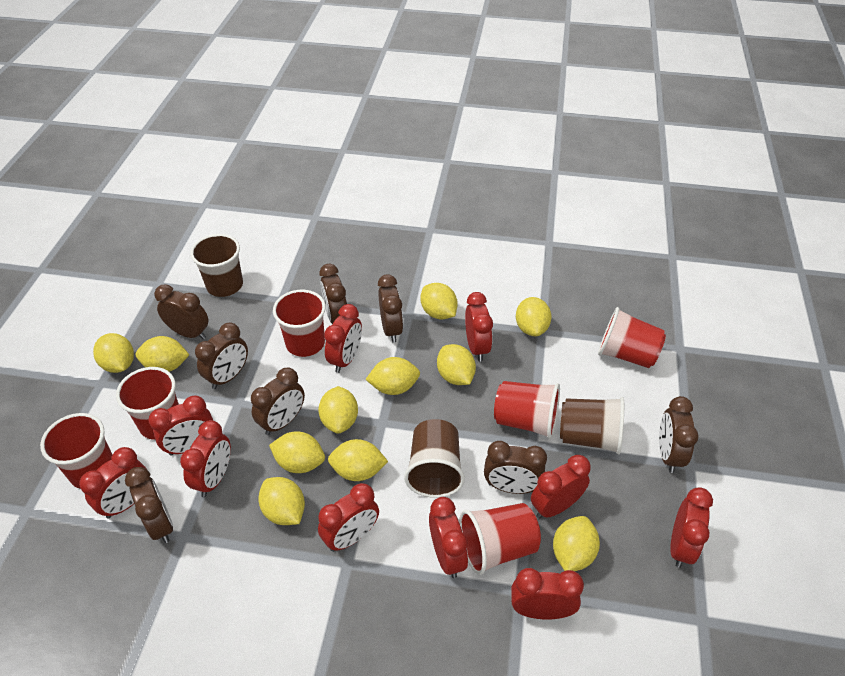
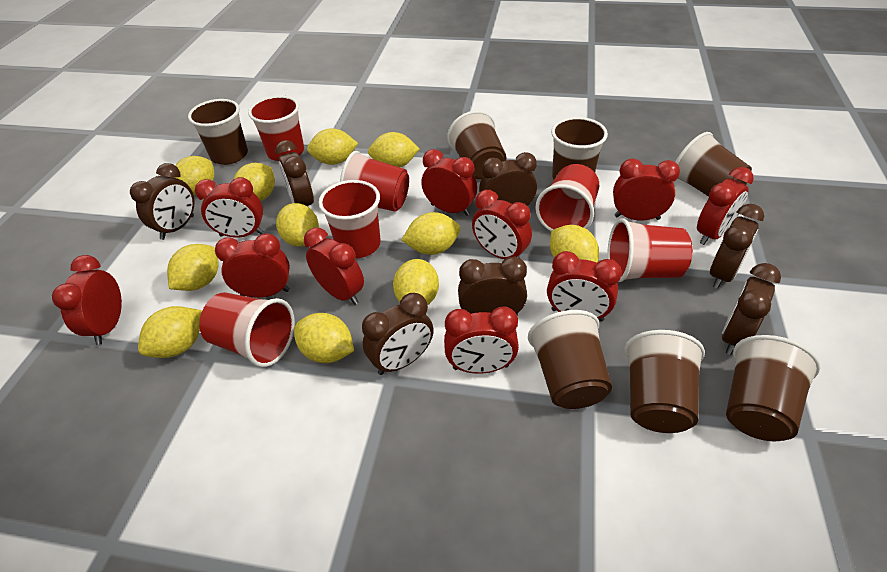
brown clock: 8 -> 7
brown cup: 3 -> 7

